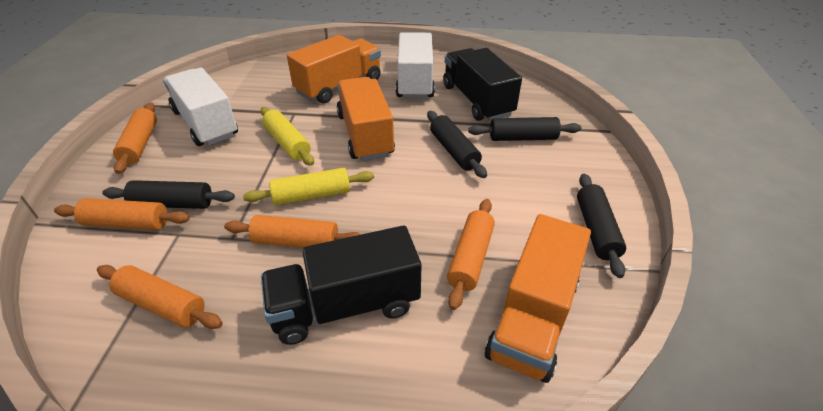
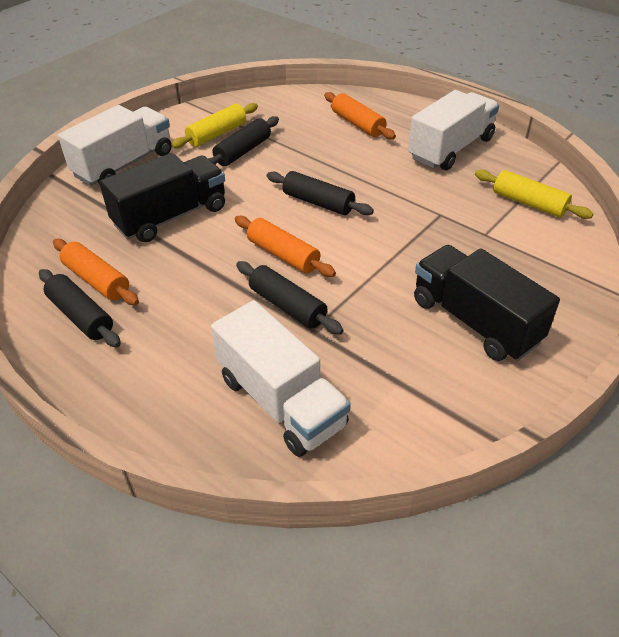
orange rolling pin: 5 -> 3
orange truck: 3 -> 0
white truck: 2 -> 3

